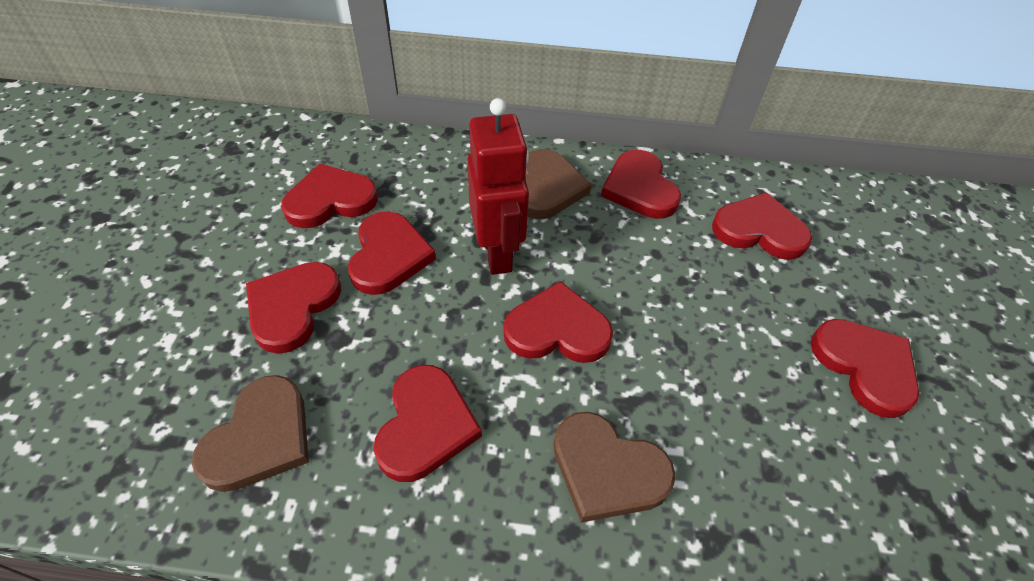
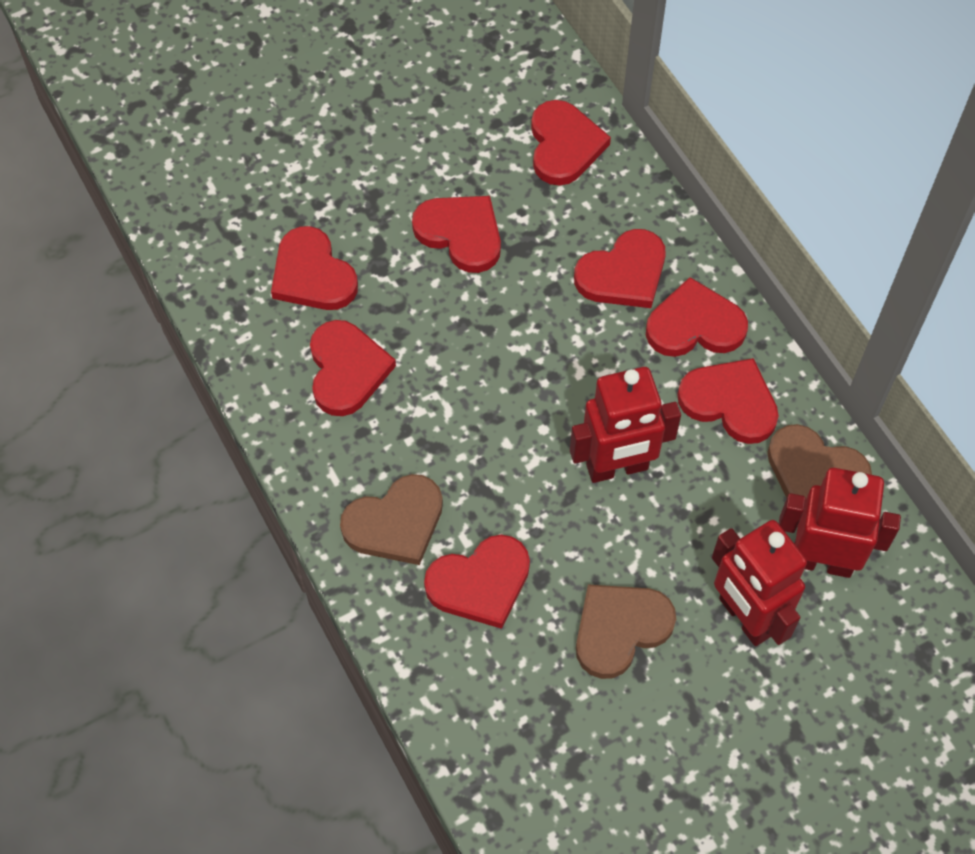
red robot: 1 -> 3

